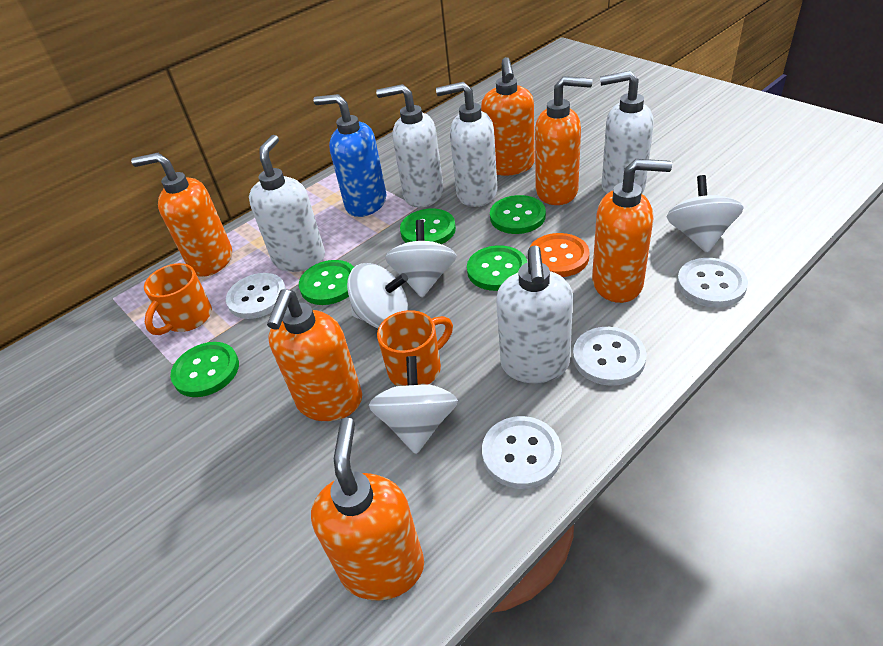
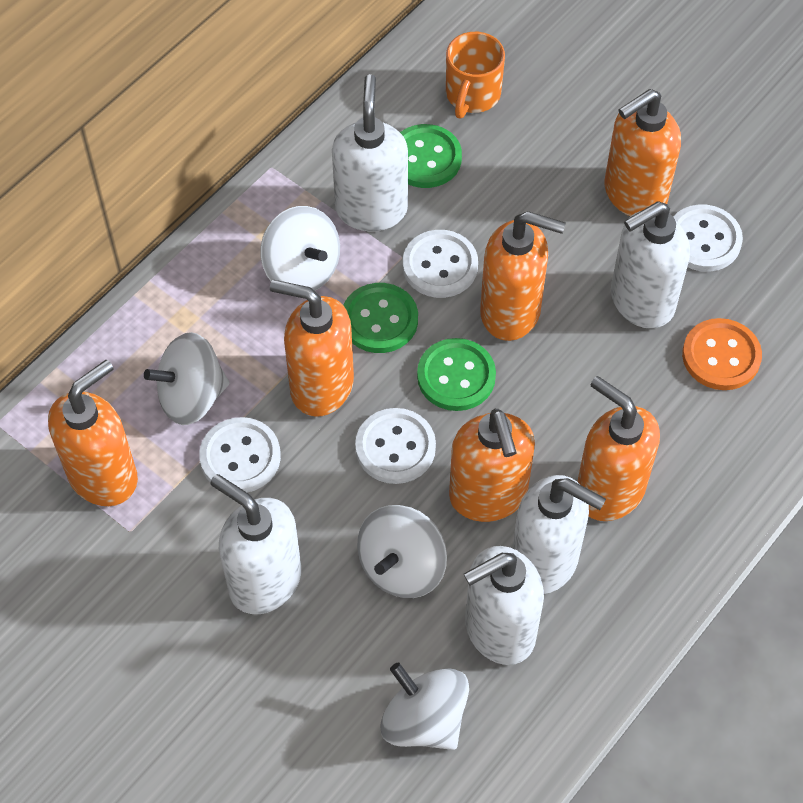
blue soap dispenser: 1 -> 0
green button: 5 -> 3
orange mug: 2 -> 1

